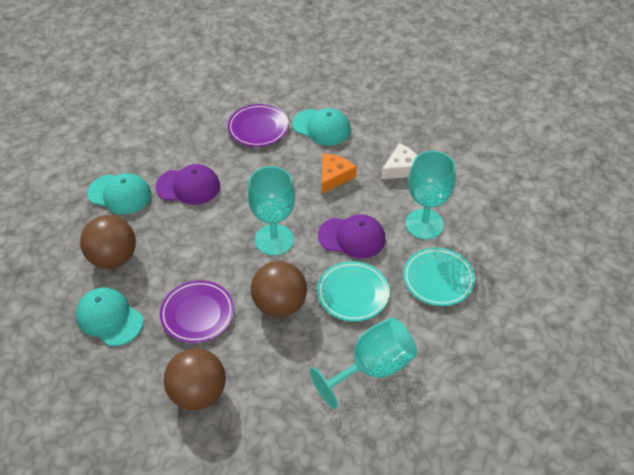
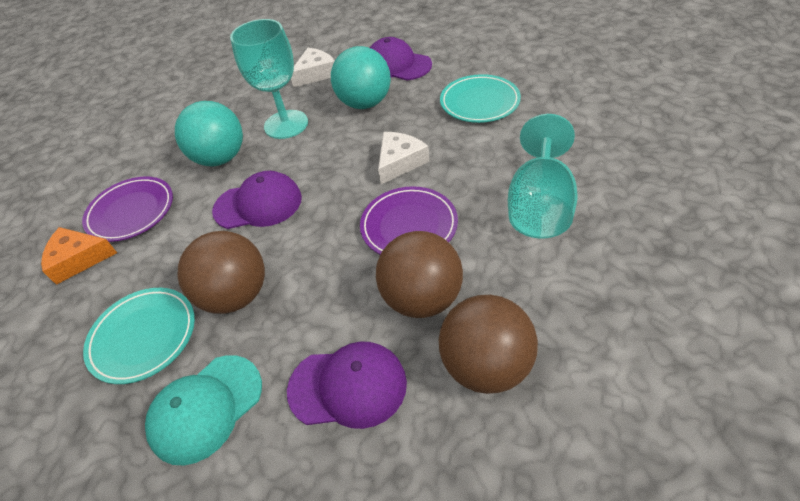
purple cap: 2 -> 3
turquoise ball: 0 -> 2
turquoise cap: 3 -> 1
turquoise goblet: 3 -> 2
white cheese: 1 -> 2

